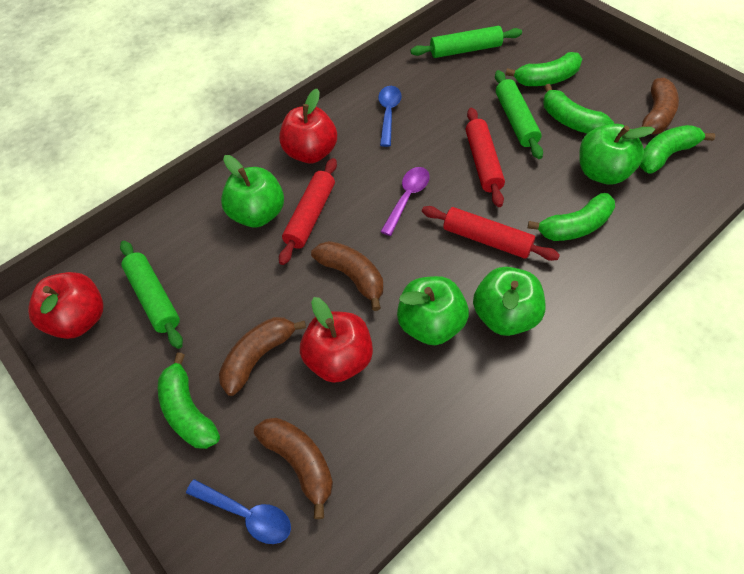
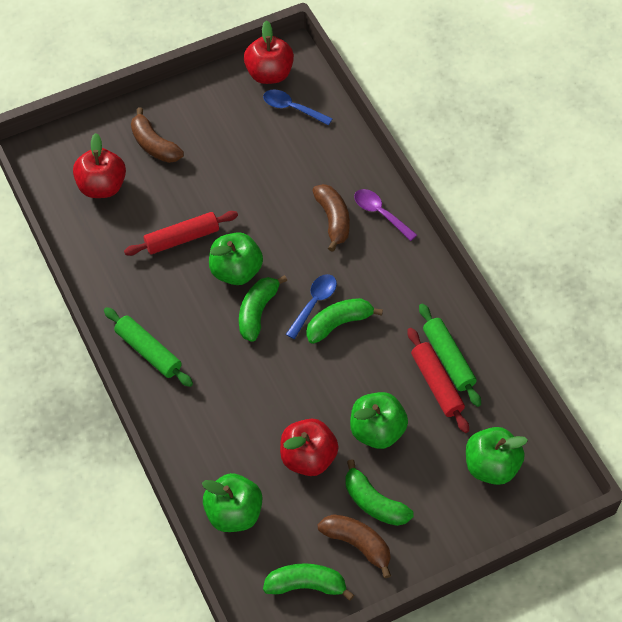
brown banana: 4 -> 3
green banana: 5 -> 4
green rolling pin: 3 -> 2
red rolling pin: 3 -> 2

